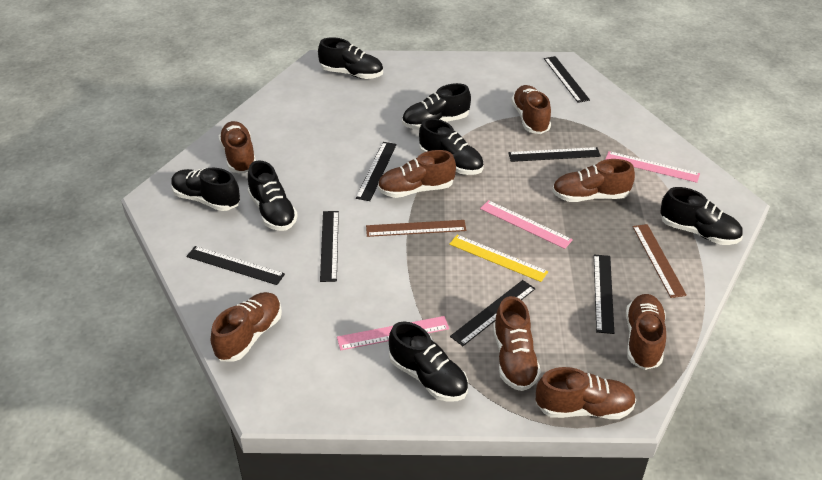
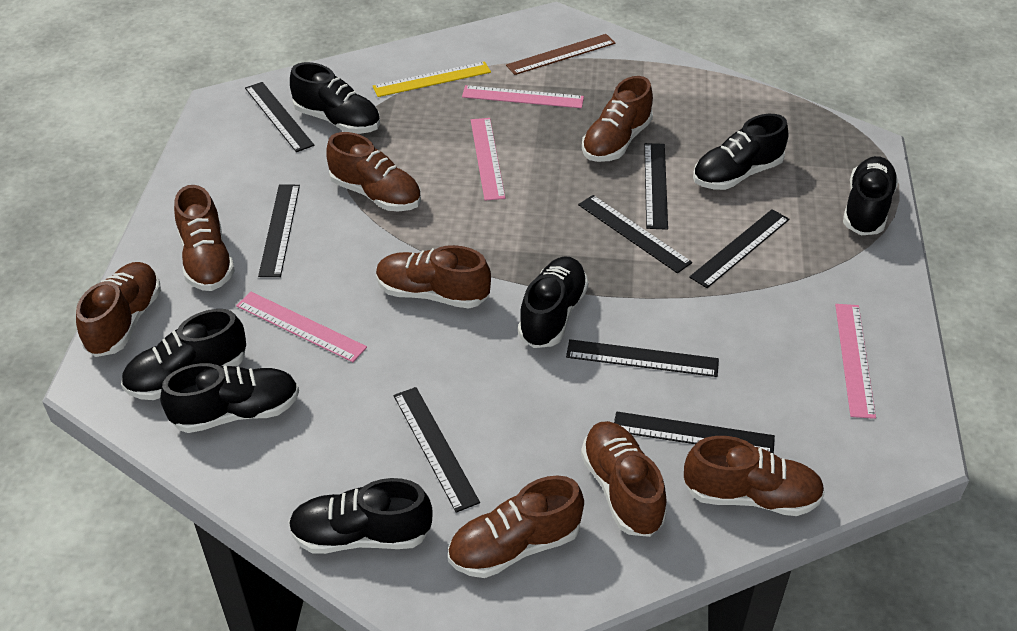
black ruler: 7 -> 8
brown ruler: 2 -> 1
pink ruler: 3 -> 4

